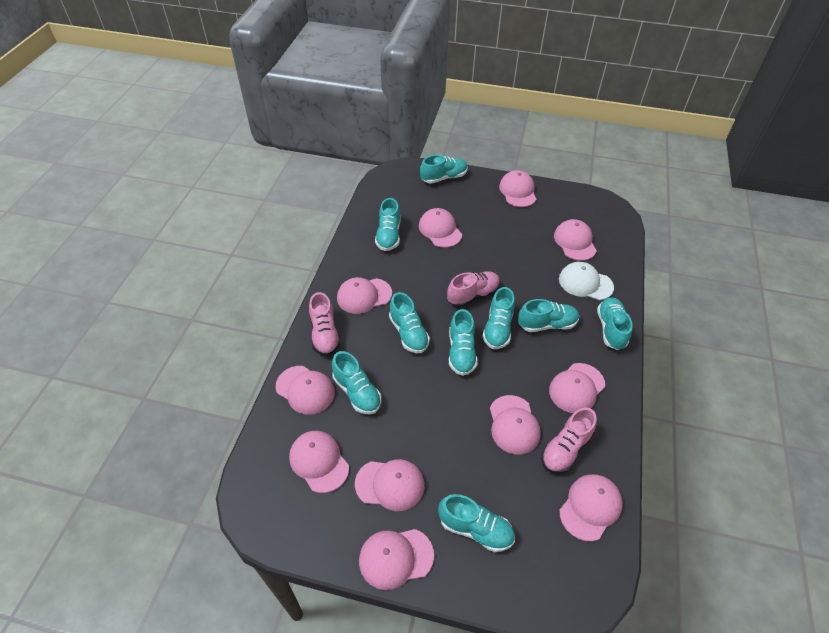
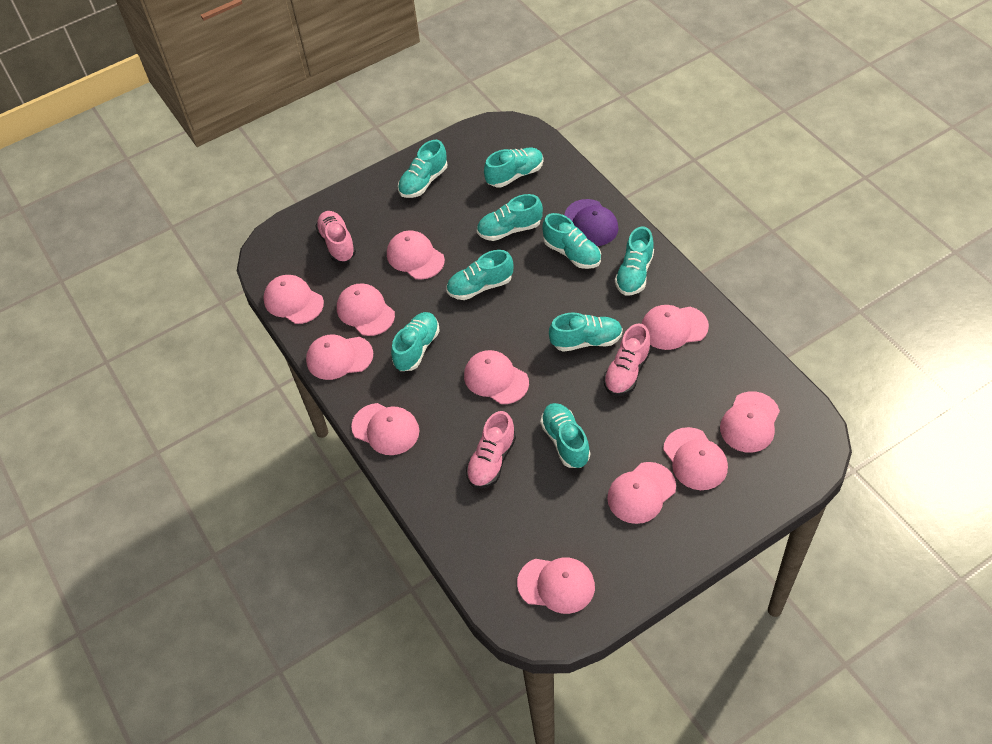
purple cap: 0 -> 1
white cap: 1 -> 0

